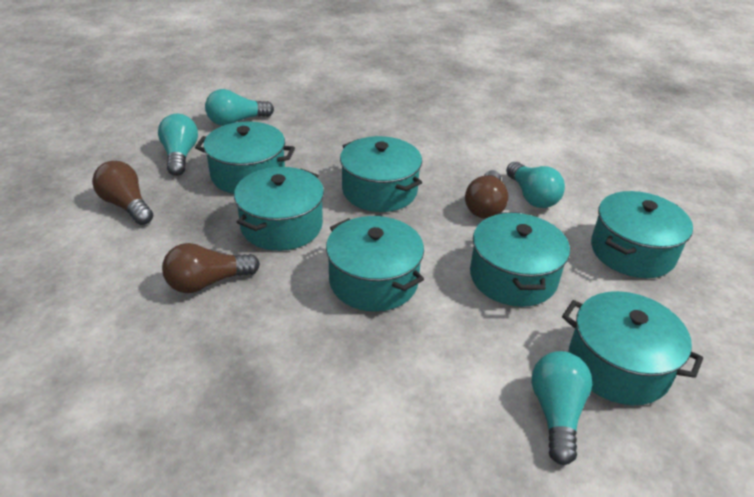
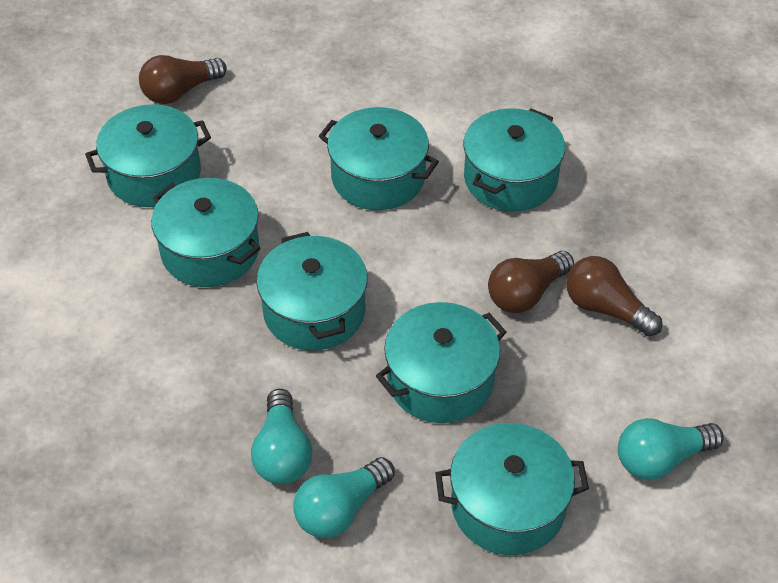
turquoise light bulb: 4 -> 3

